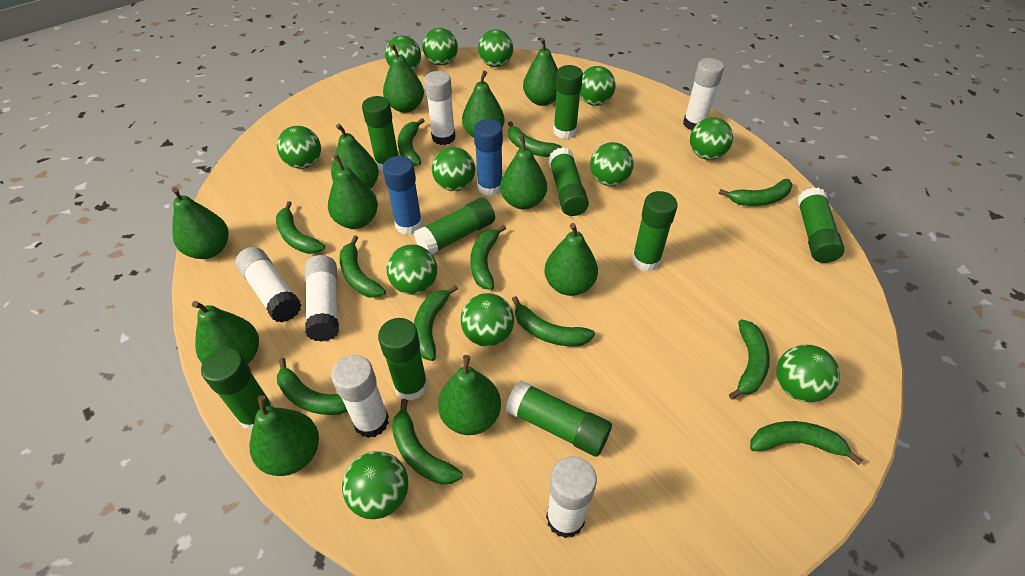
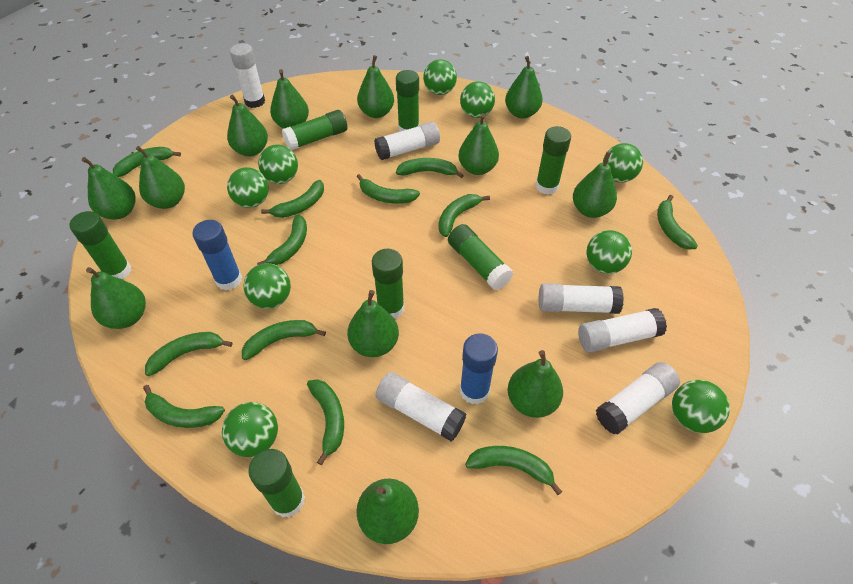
green ball: 12 -> 9
green glue stick: 9 -> 7
green pear: 11 -> 12

